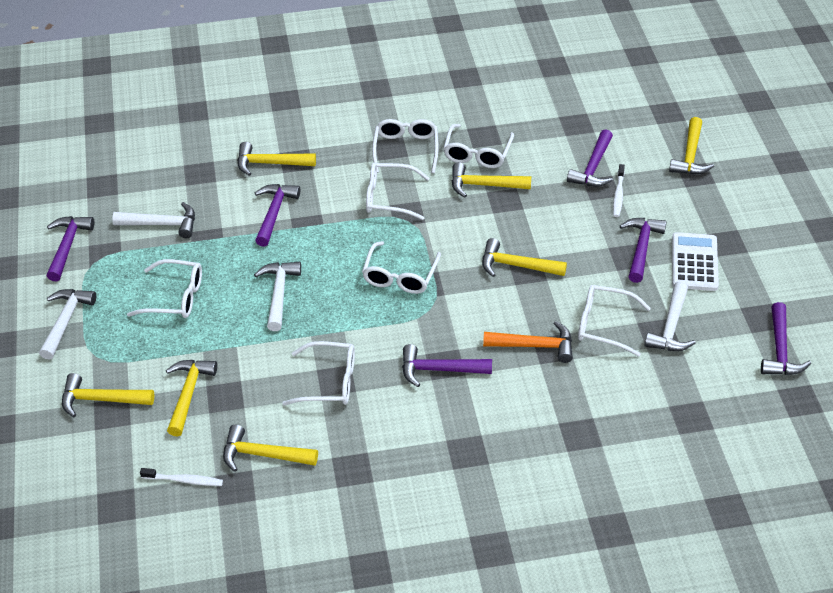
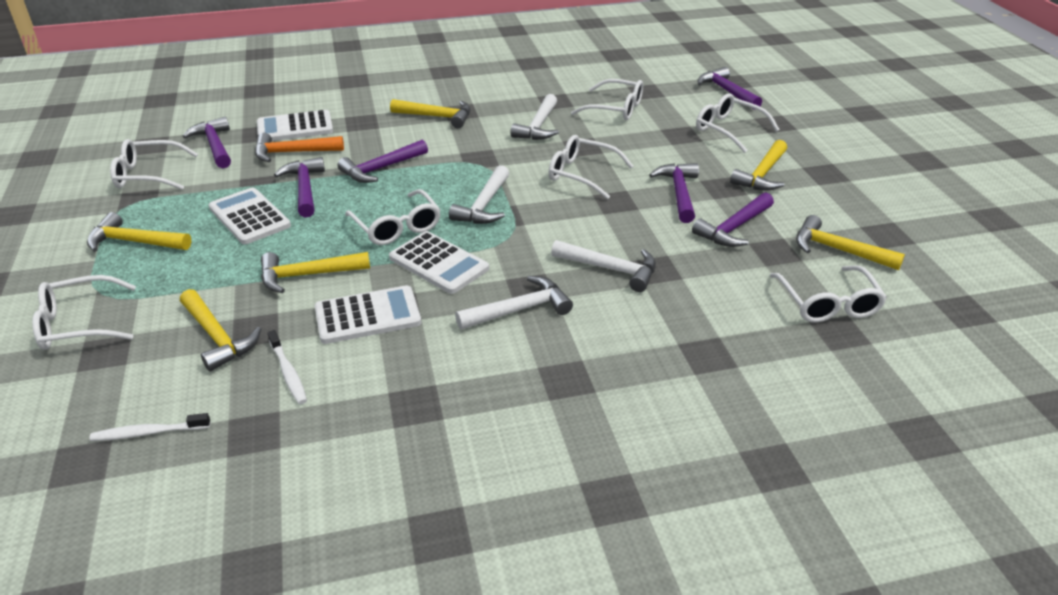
white calculator: 1 -> 4
yellow hammer: 7 -> 6

